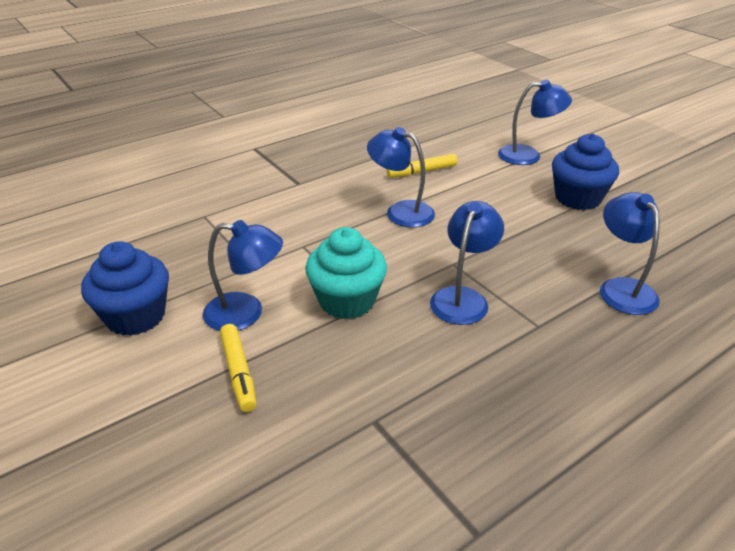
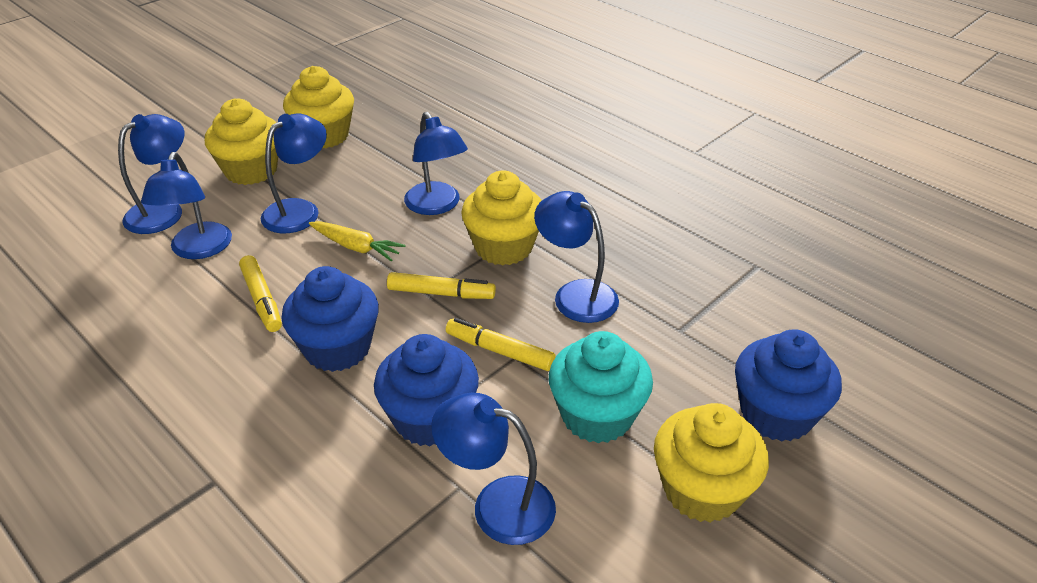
blue cupcake: 2 -> 3
blue lamp: 5 -> 6
yellow carrot: 0 -> 1
yellow cupcake: 0 -> 4
yellow marker: 2 -> 3

